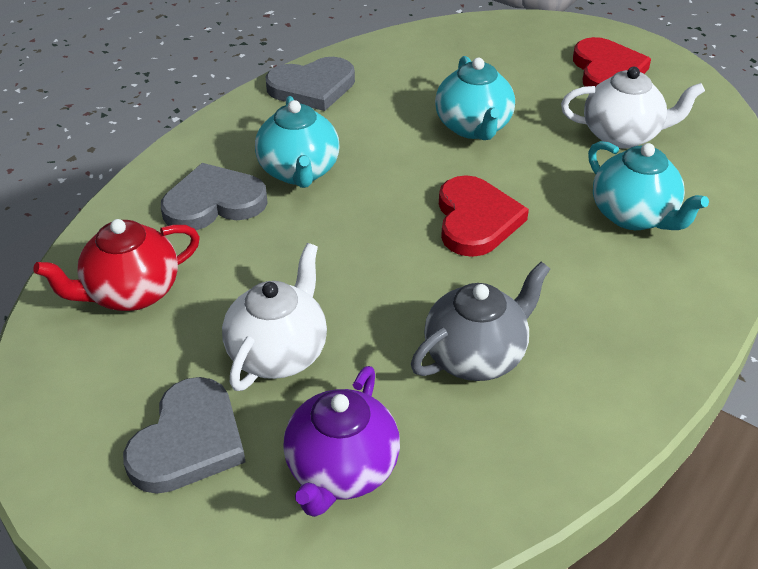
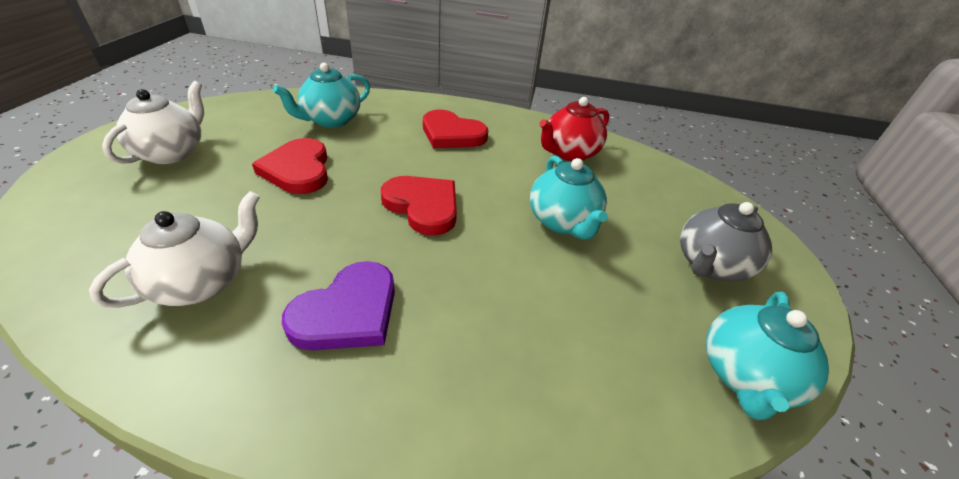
grey heart: 3 -> 0
purple heart: 0 -> 1
purple teapot: 1 -> 0
red heart: 2 -> 3

